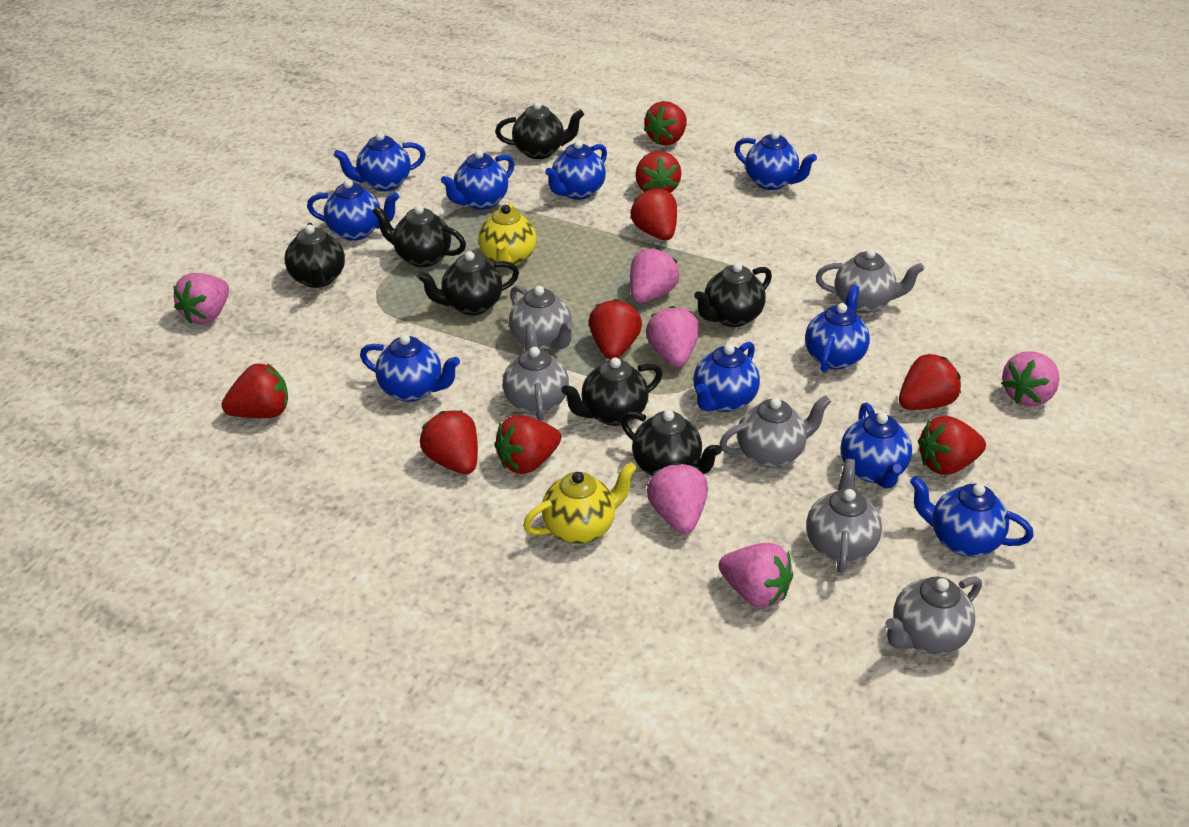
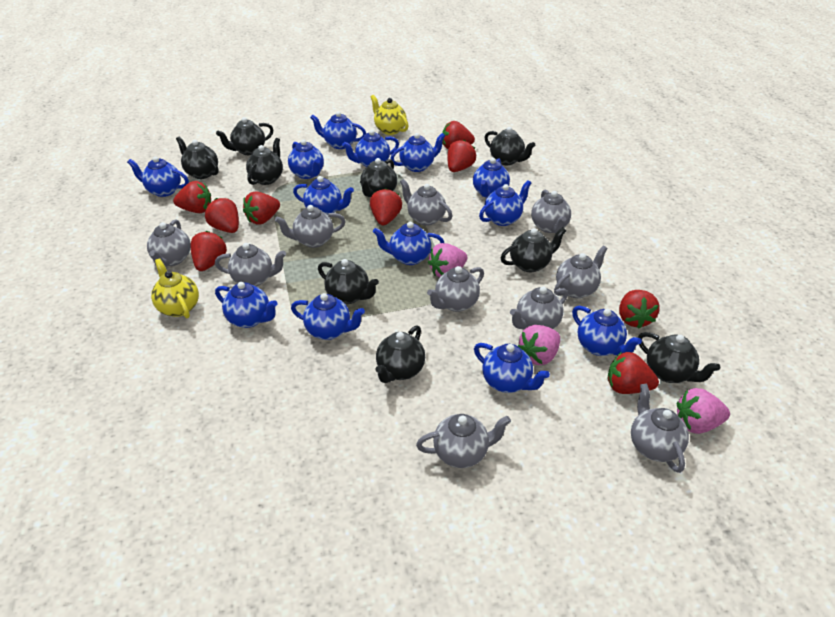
black teapot: 7 -> 9
blue teapot: 10 -> 13
grey teapot: 6 -> 10
pink strawberry: 6 -> 3

